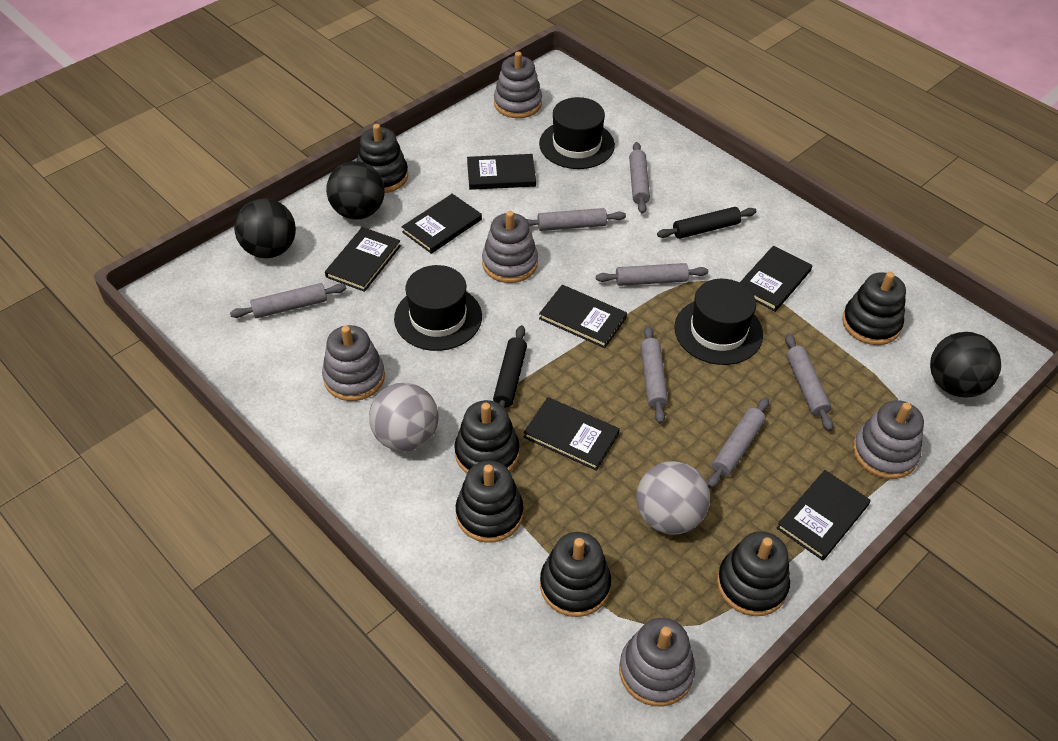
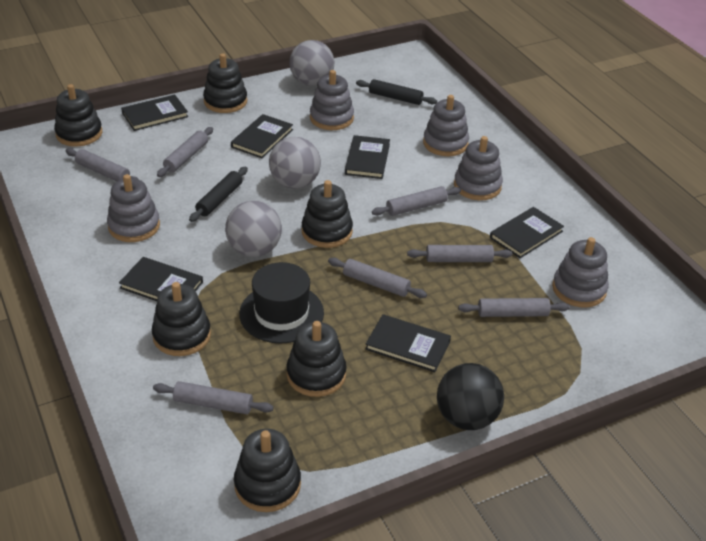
black ball: 3 -> 1
black book: 7 -> 6
black hat: 3 -> 1
grey ball: 2 -> 3

